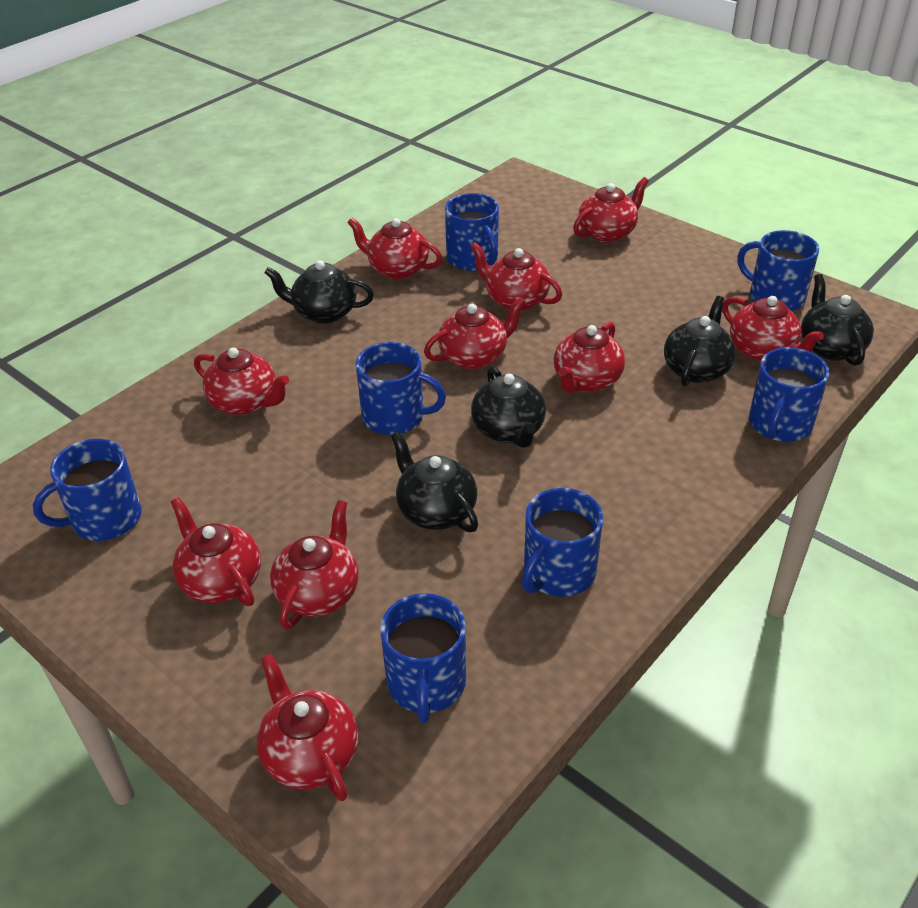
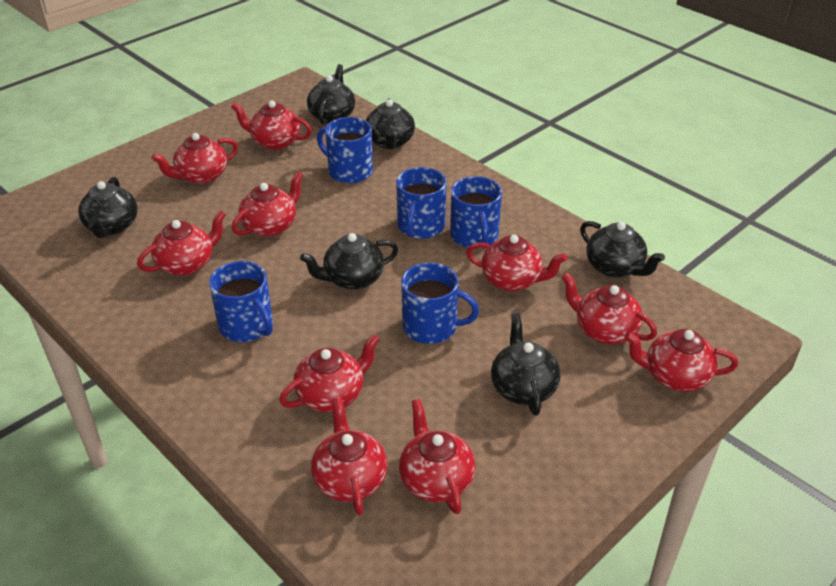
black teapot: 5 -> 6
blue mug: 7 -> 5

